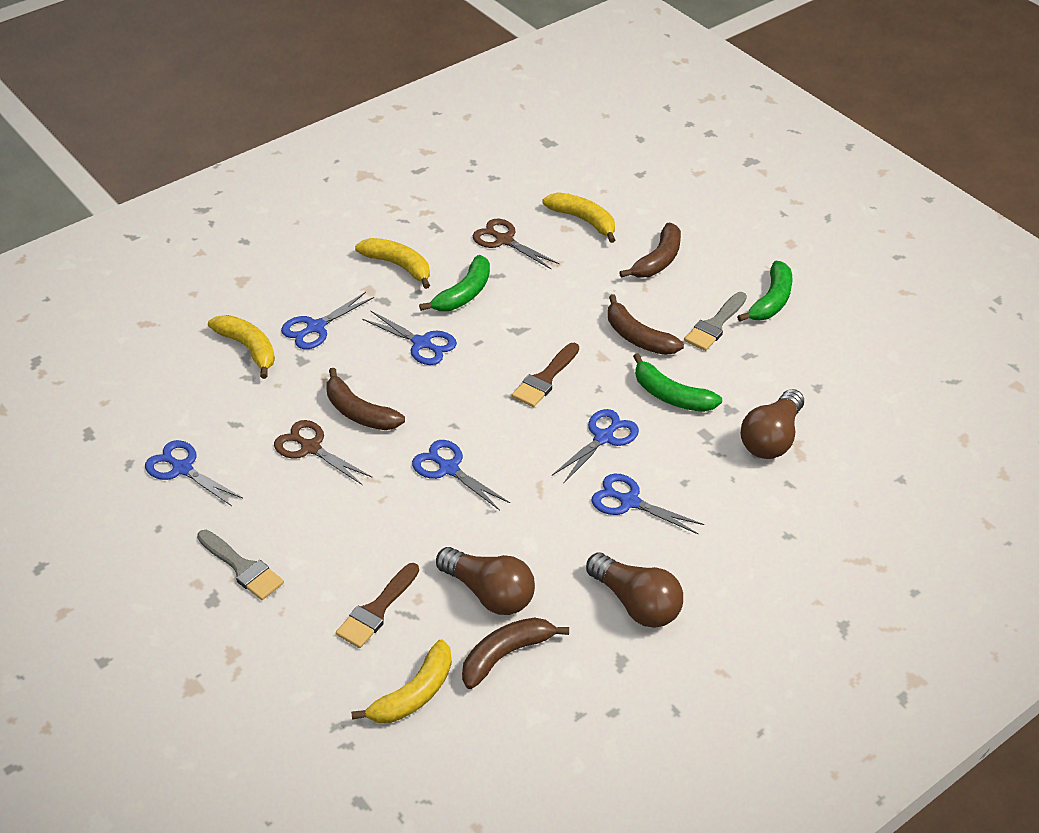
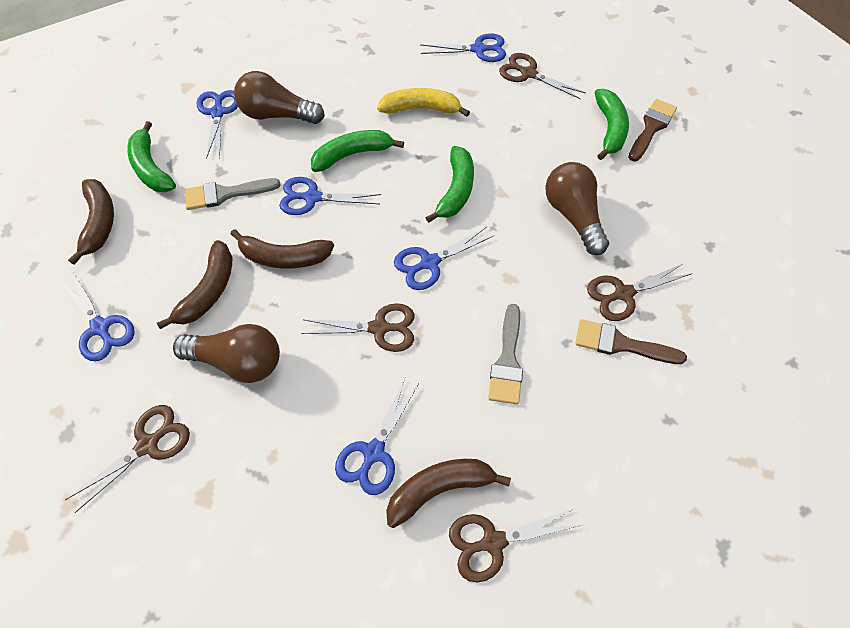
brown scissors: 2 -> 5
green banana: 3 -> 4
yellow banana: 4 -> 1

